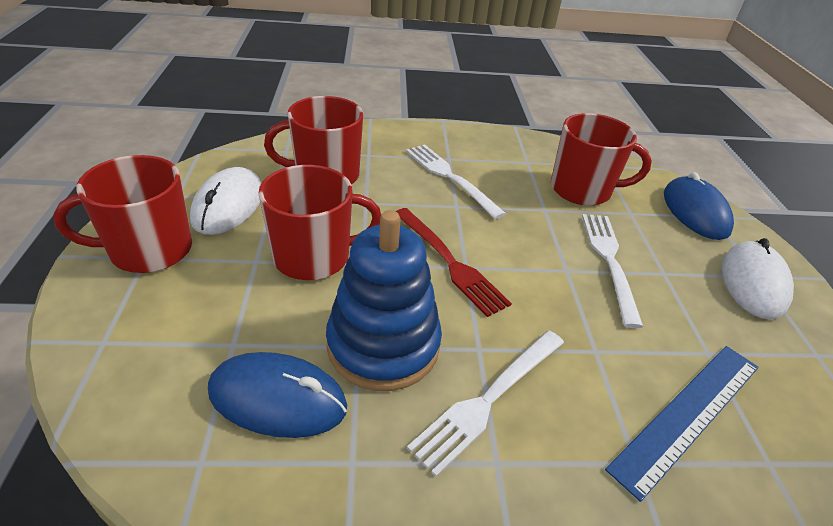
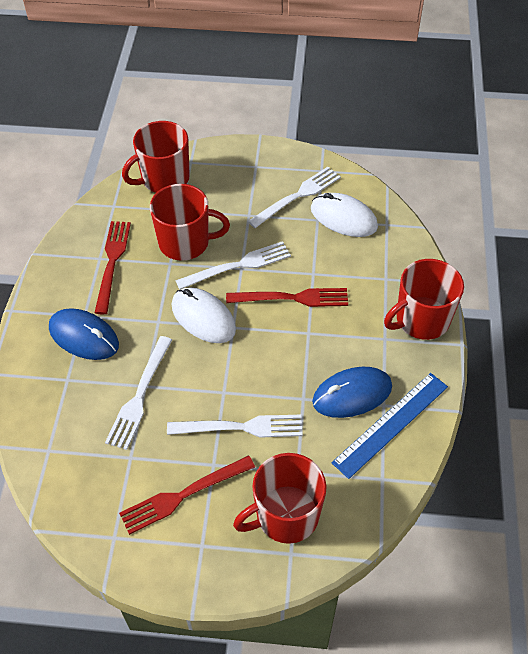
blue stacking toy: 1 -> 0
red fork: 1 -> 3
white fork: 3 -> 4

